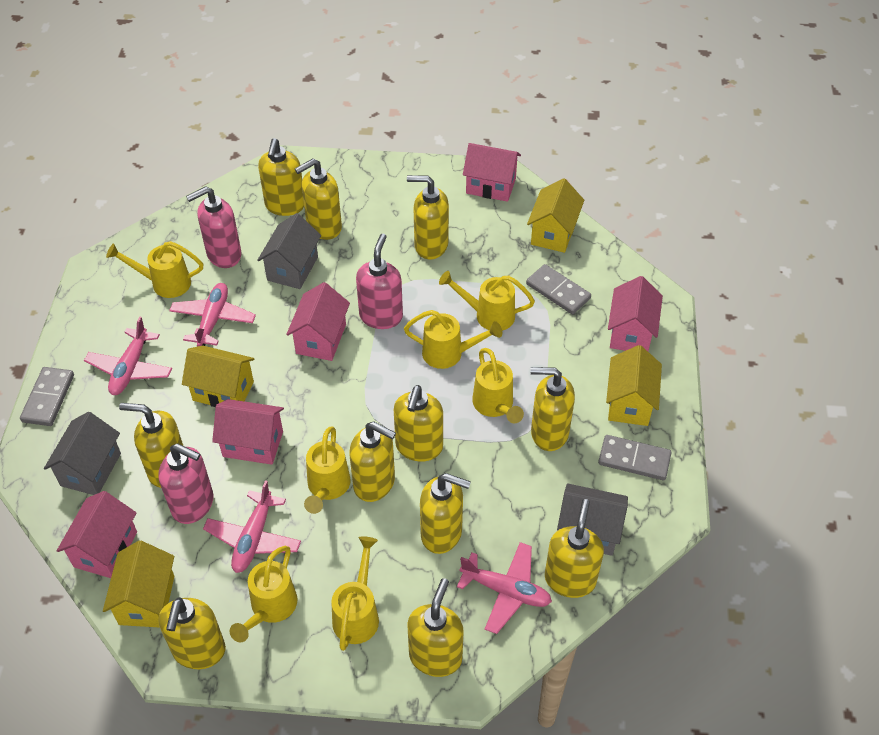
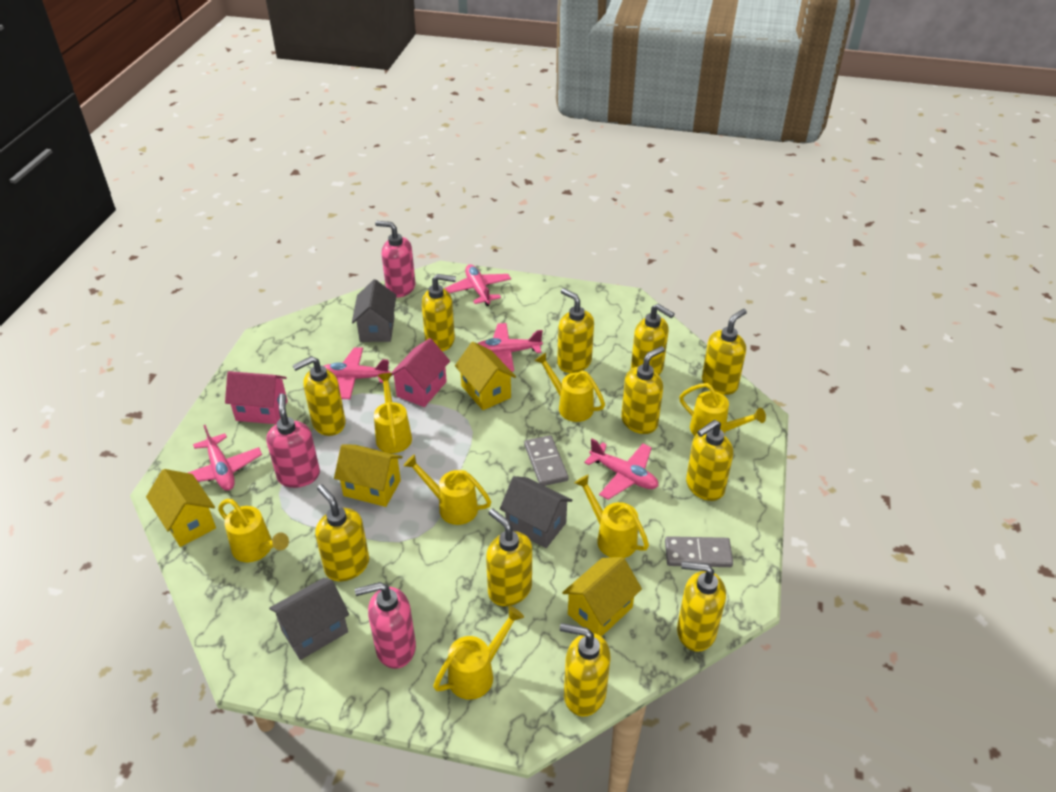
grey domino: 3 -> 2
pink house: 5 -> 2
pink plane: 4 -> 5

